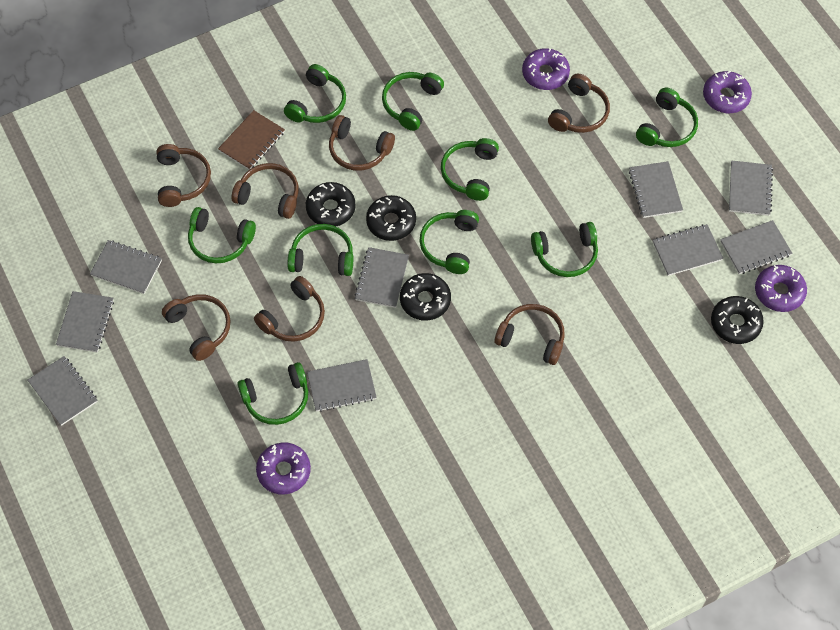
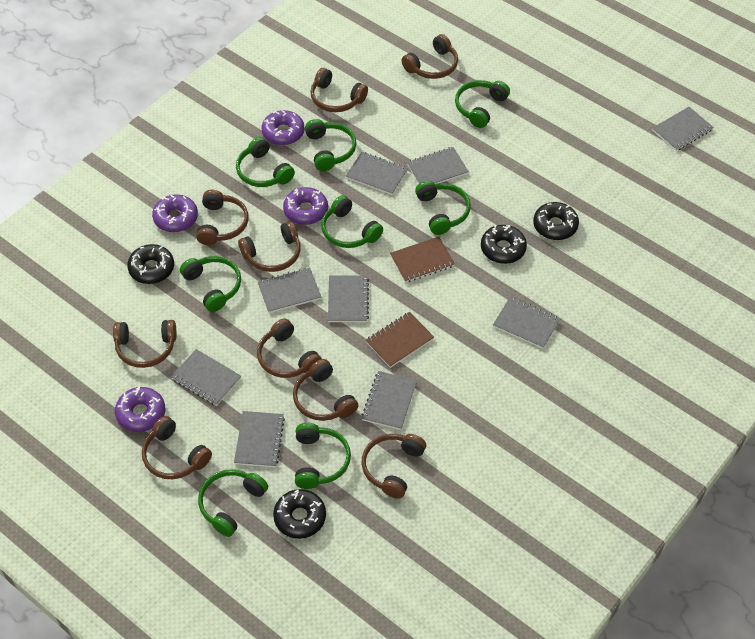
brown headphones: 7 -> 9
brown notebook: 1 -> 2
green headphones: 9 -> 8

